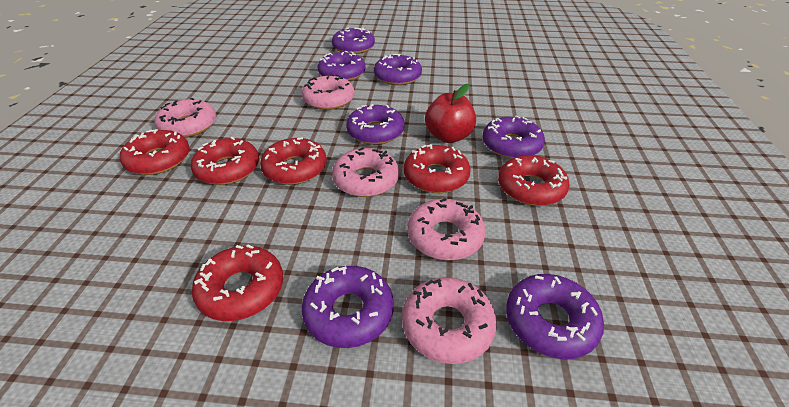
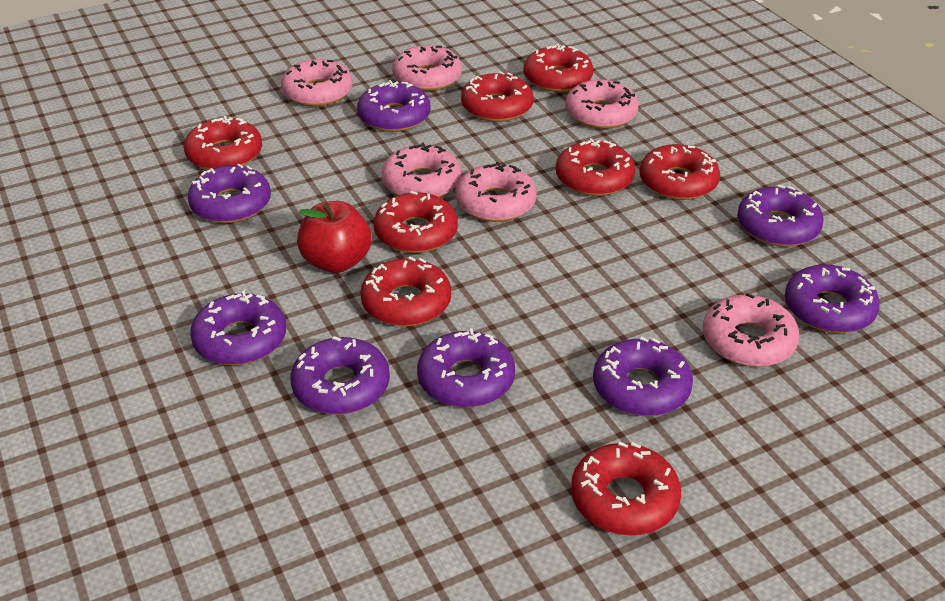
pink donut: 5 -> 6
purple donut: 7 -> 8
red donut: 6 -> 8

